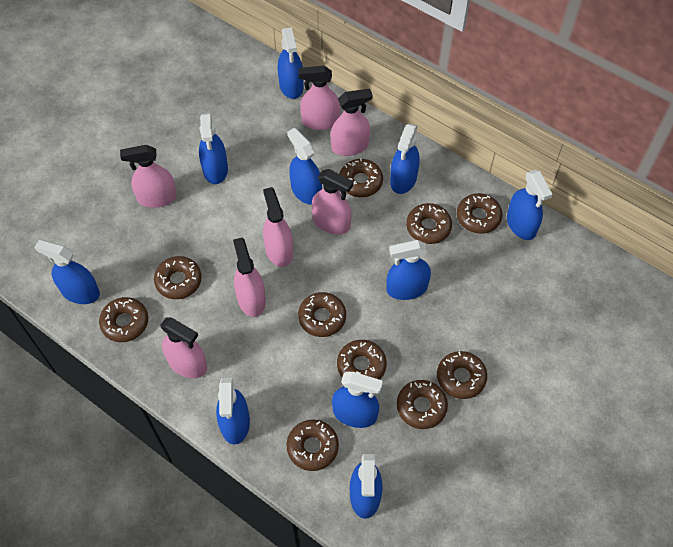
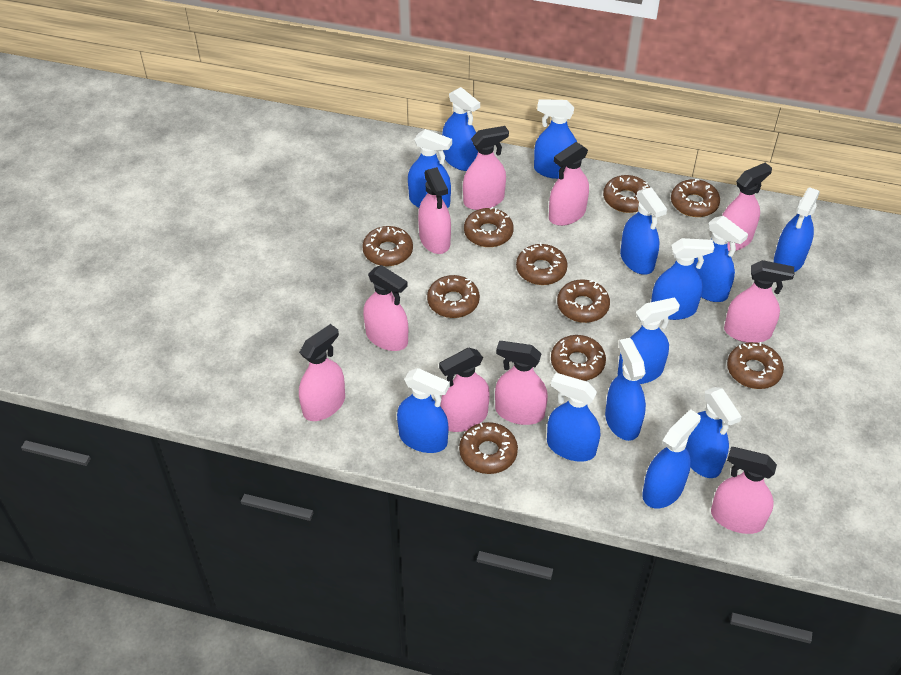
blue spray bottle: 10 -> 13
pink spray bottle: 7 -> 10

